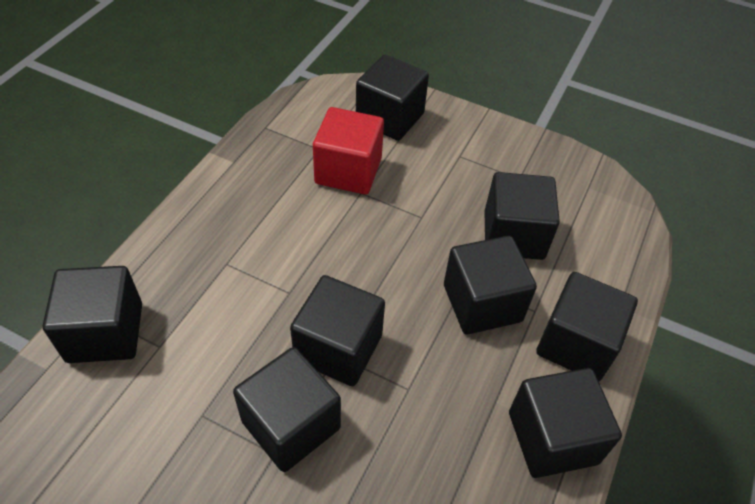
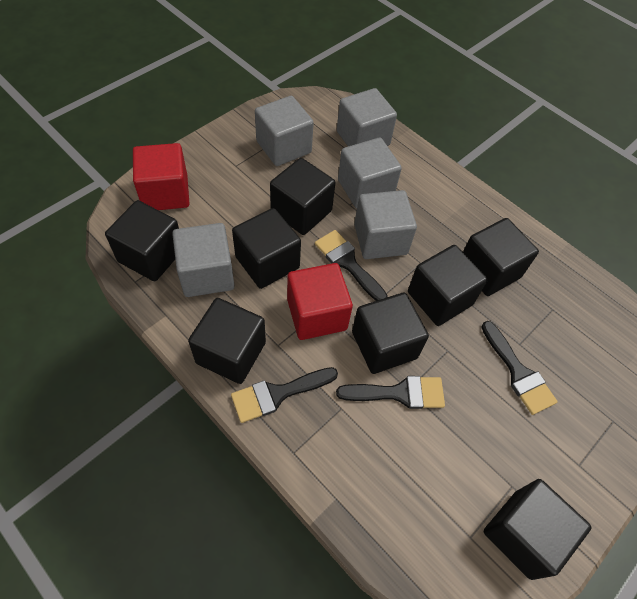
black brush: 0 -> 4
grey cube: 0 -> 5
red cube: 1 -> 2

